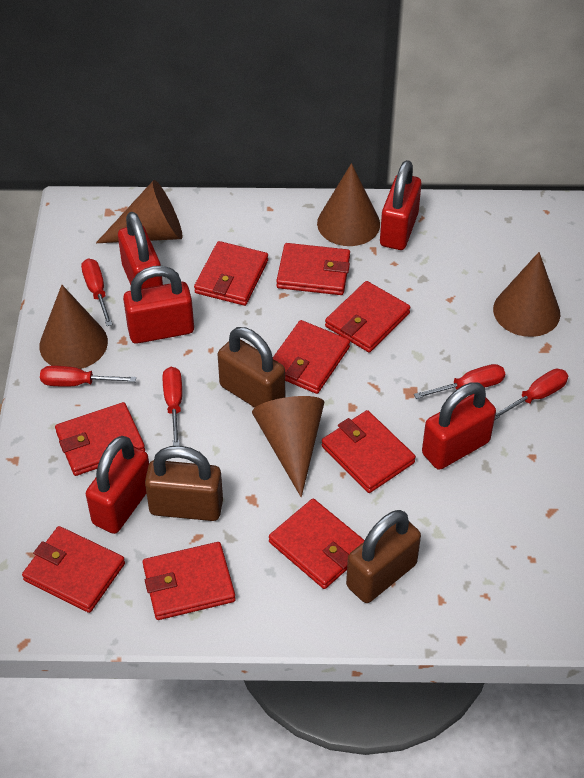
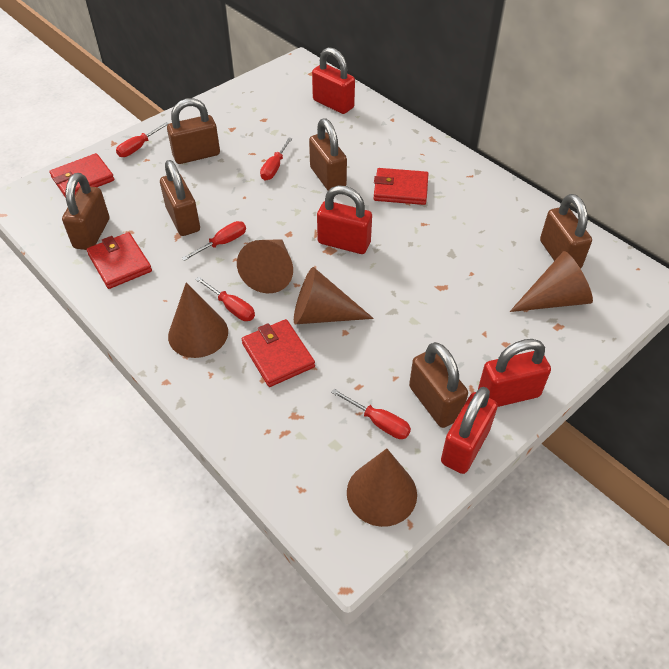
brown padlock: 3 -> 6
red padlock: 5 -> 4
red wallet: 9 -> 4

